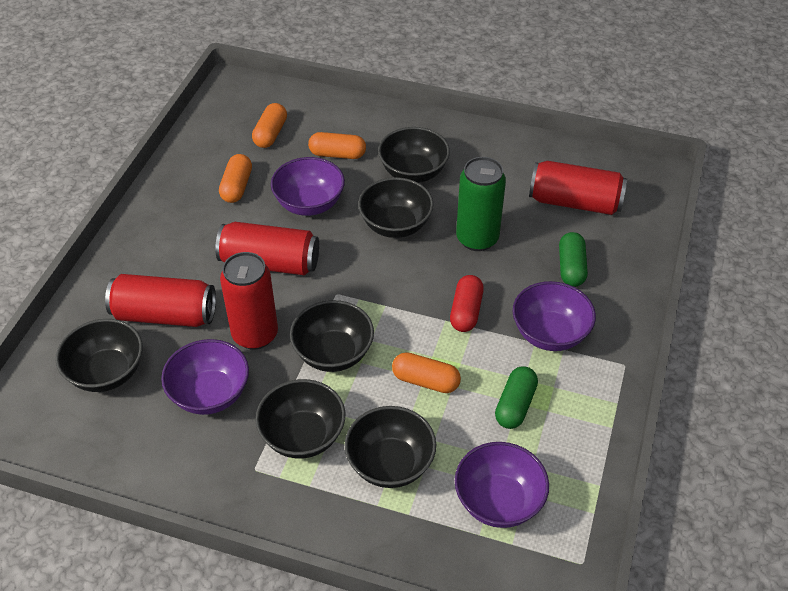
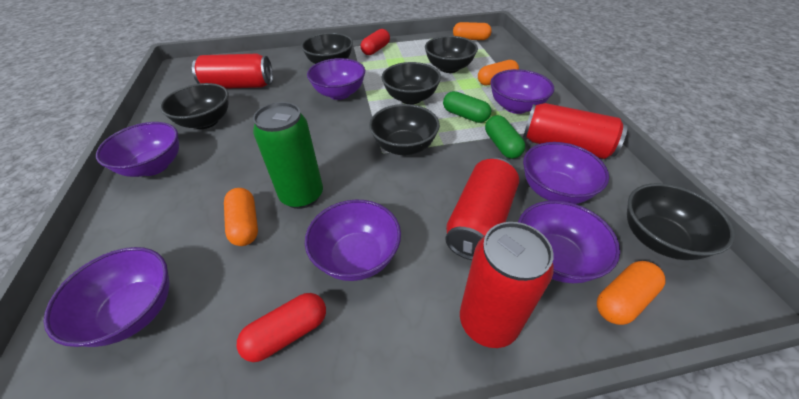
purple bowl: 4 -> 7
red capsule: 1 -> 2

